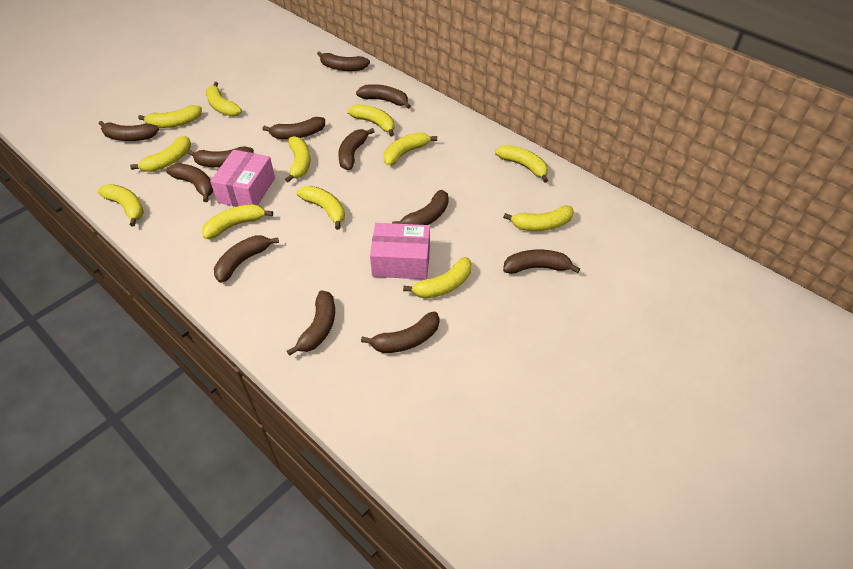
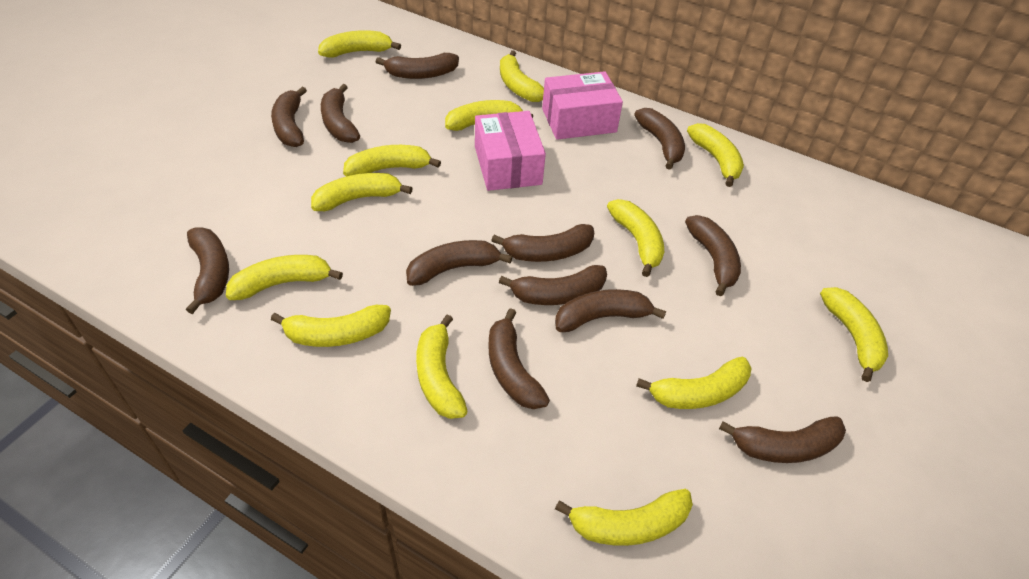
yellow banana: 12 -> 13

